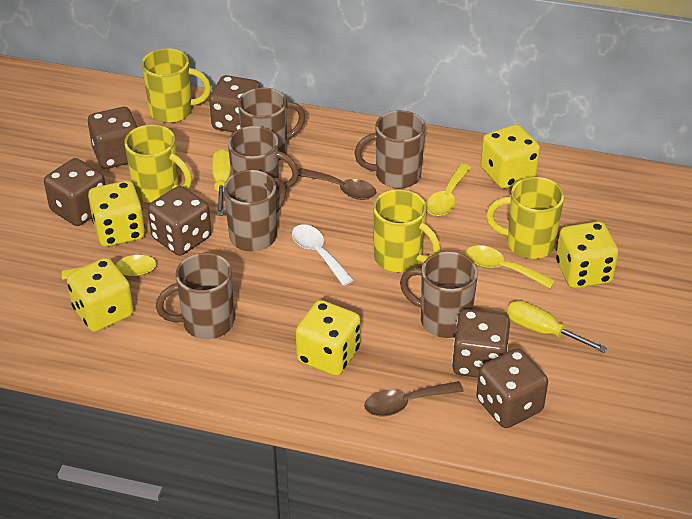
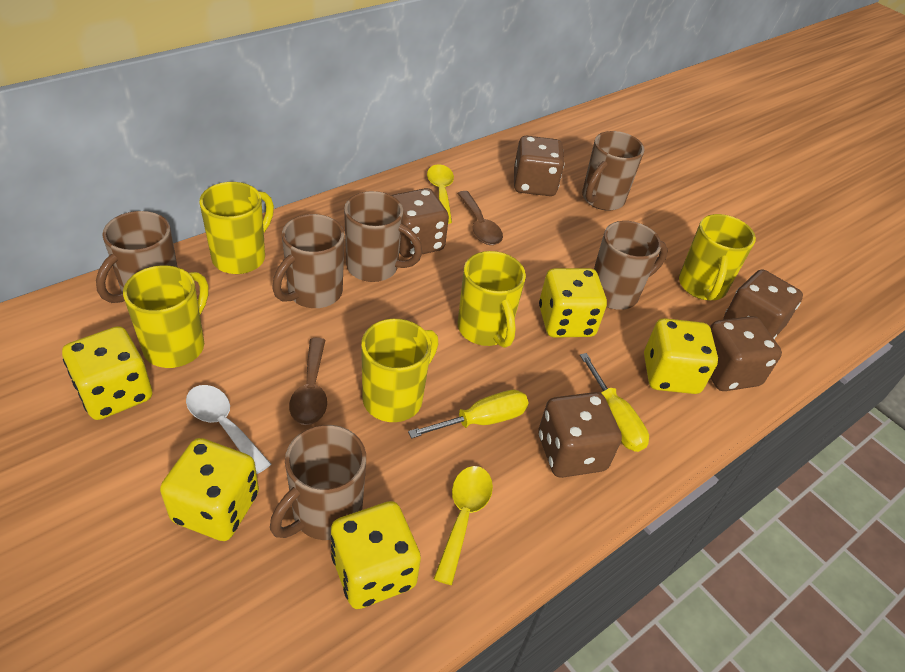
brown dice: 6 -> 5
yellow mug: 4 -> 5
yellow spoon: 3 -> 2

